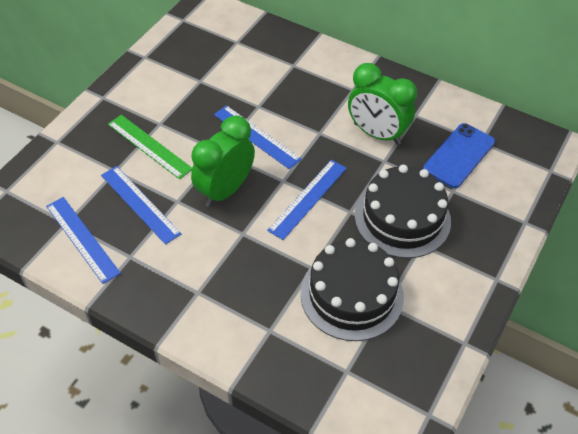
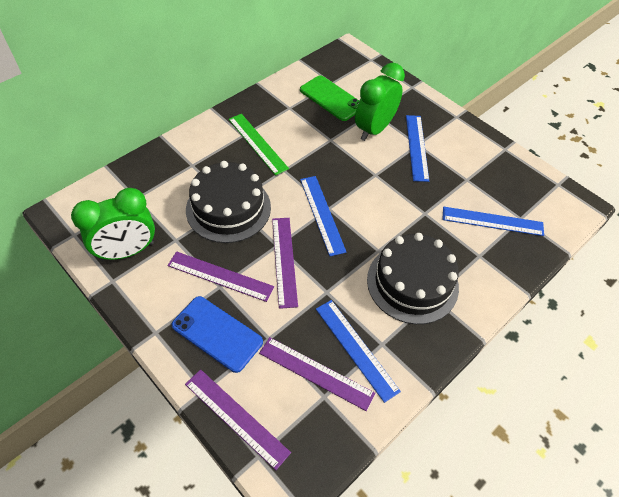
green phone: 0 -> 1
purple ruler: 0 -> 4

